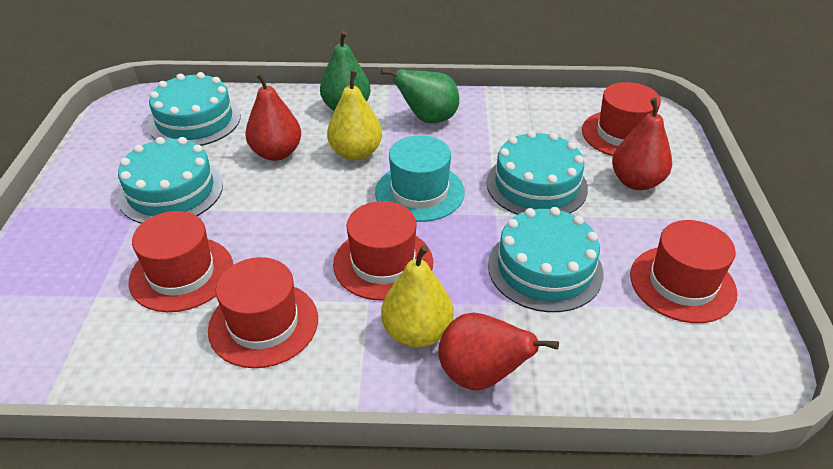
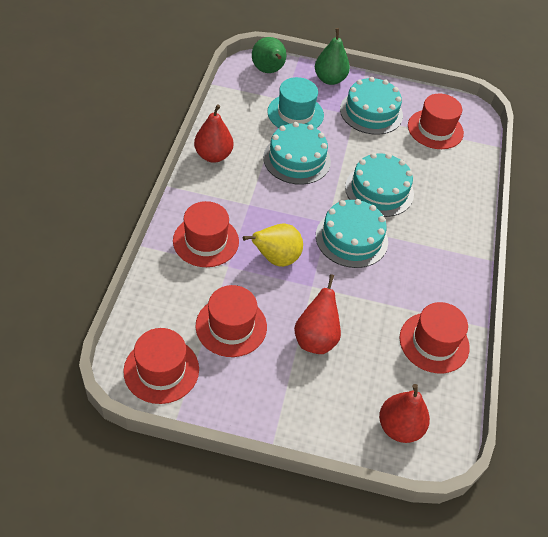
yellow pear: 2 -> 1

